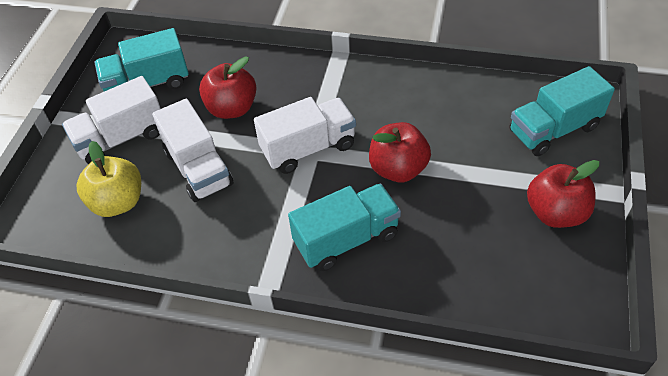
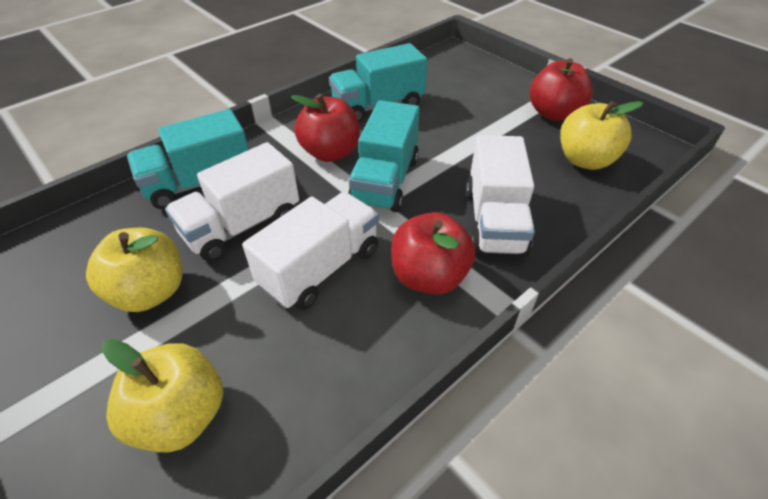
yellow apple: 1 -> 3

